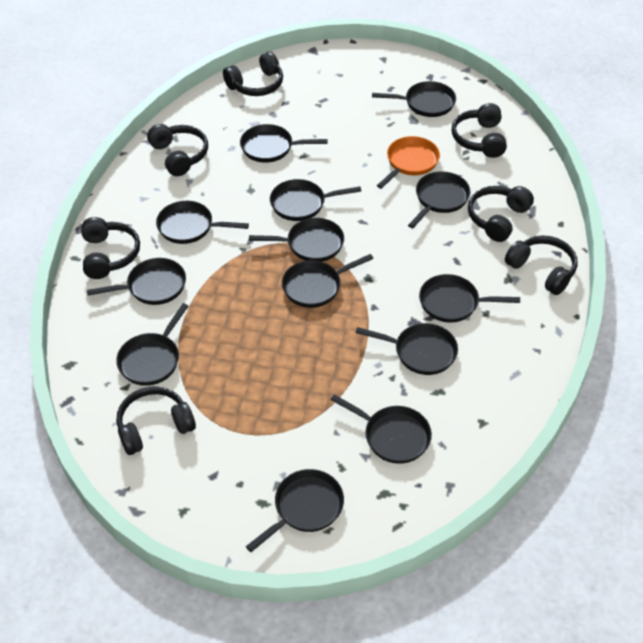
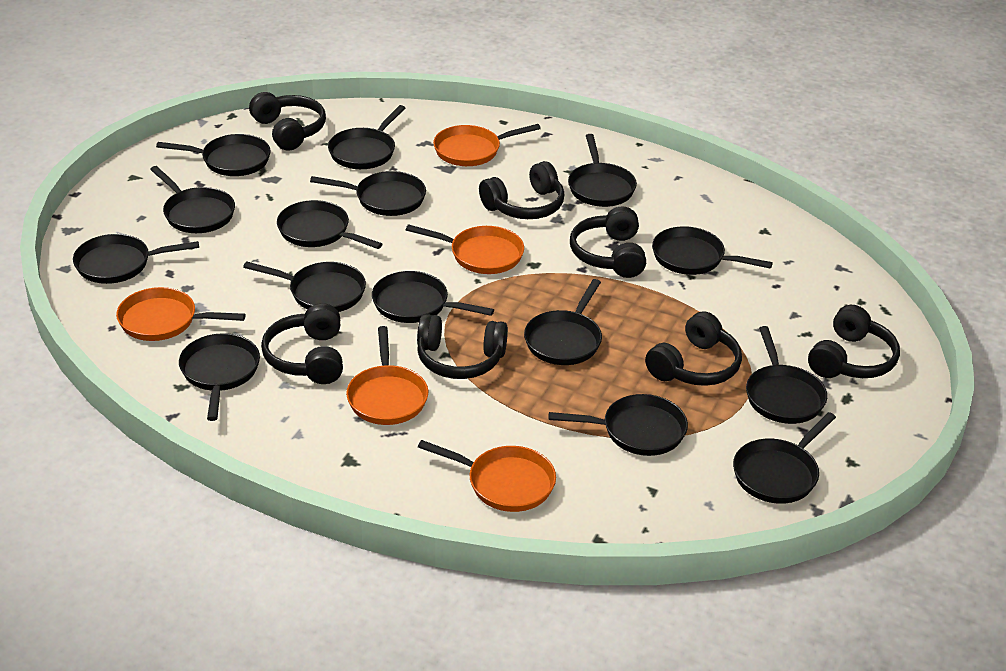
black pan: 13 -> 15
orange pan: 1 -> 5

